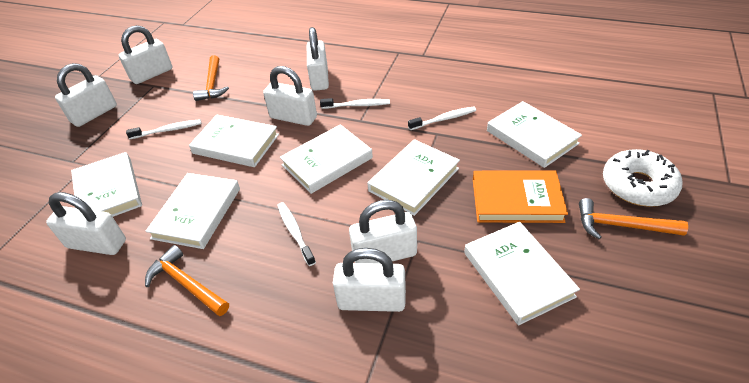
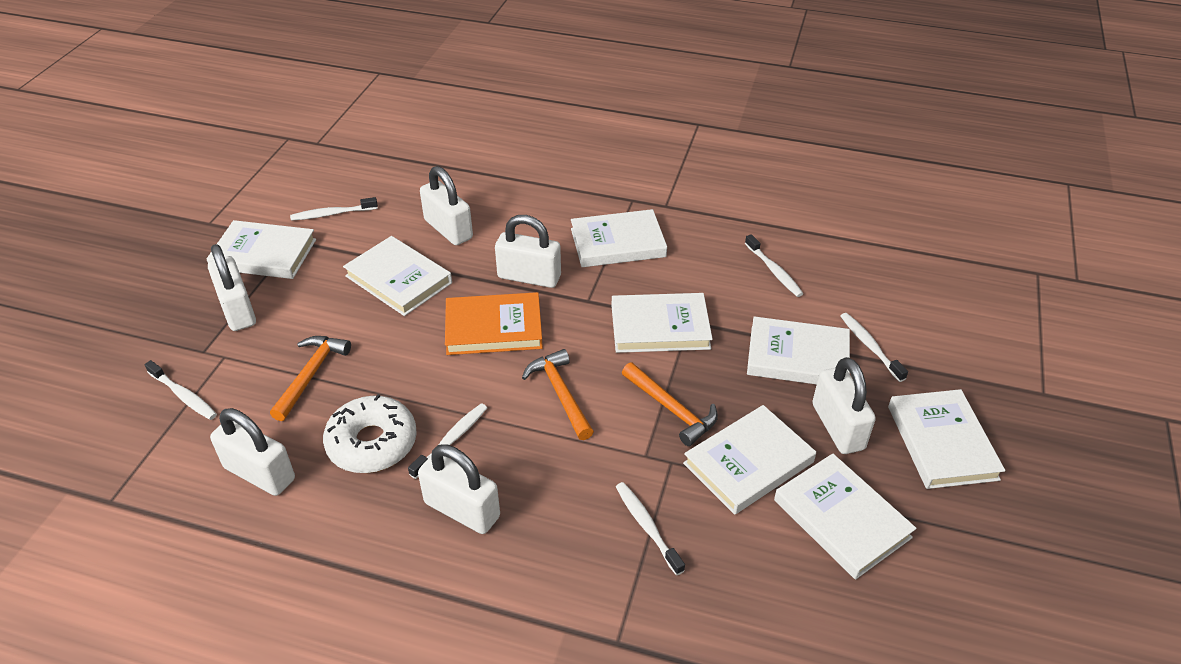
white book: 7 -> 8
white padlock: 7 -> 6
white toothbrush: 4 -> 6

